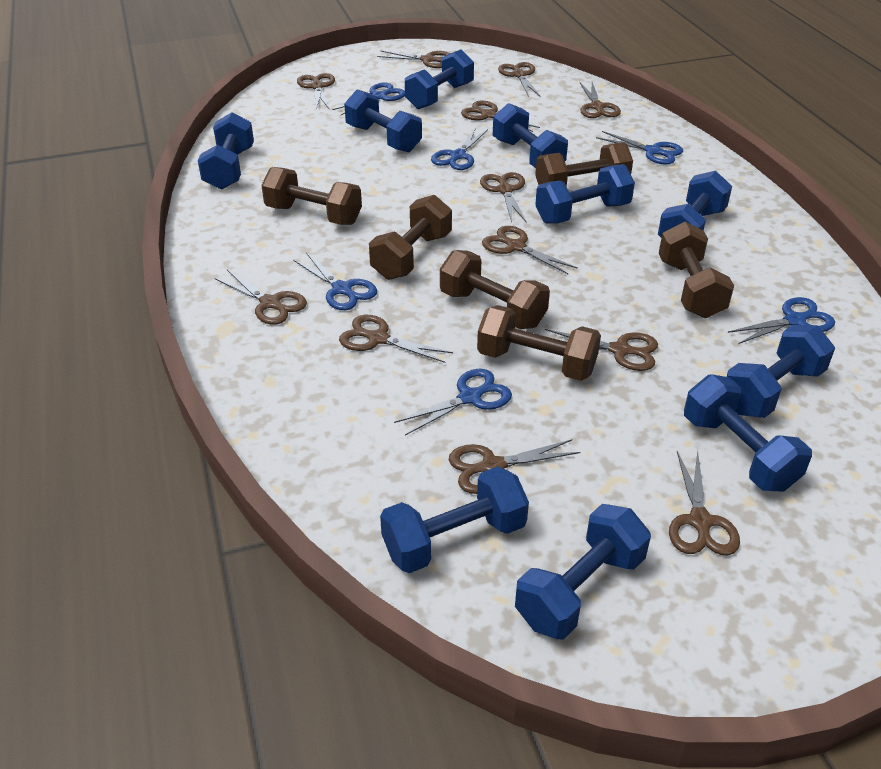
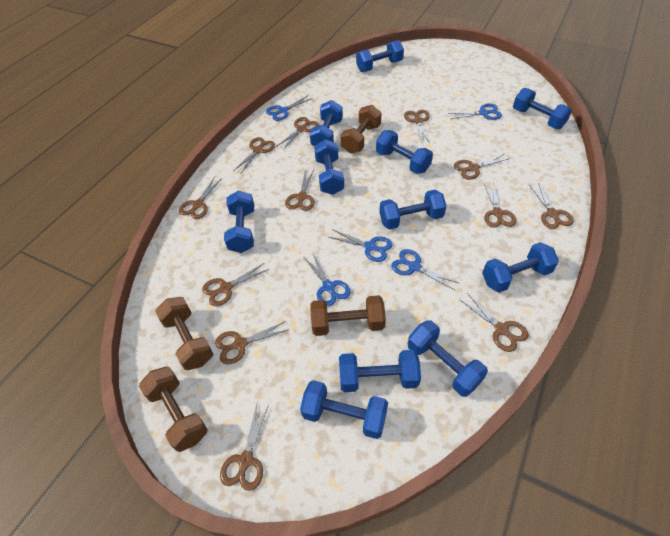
blue dumbbell: 10 -> 11
blue scissors: 6 -> 5
brown dumbbell: 6 -> 4

